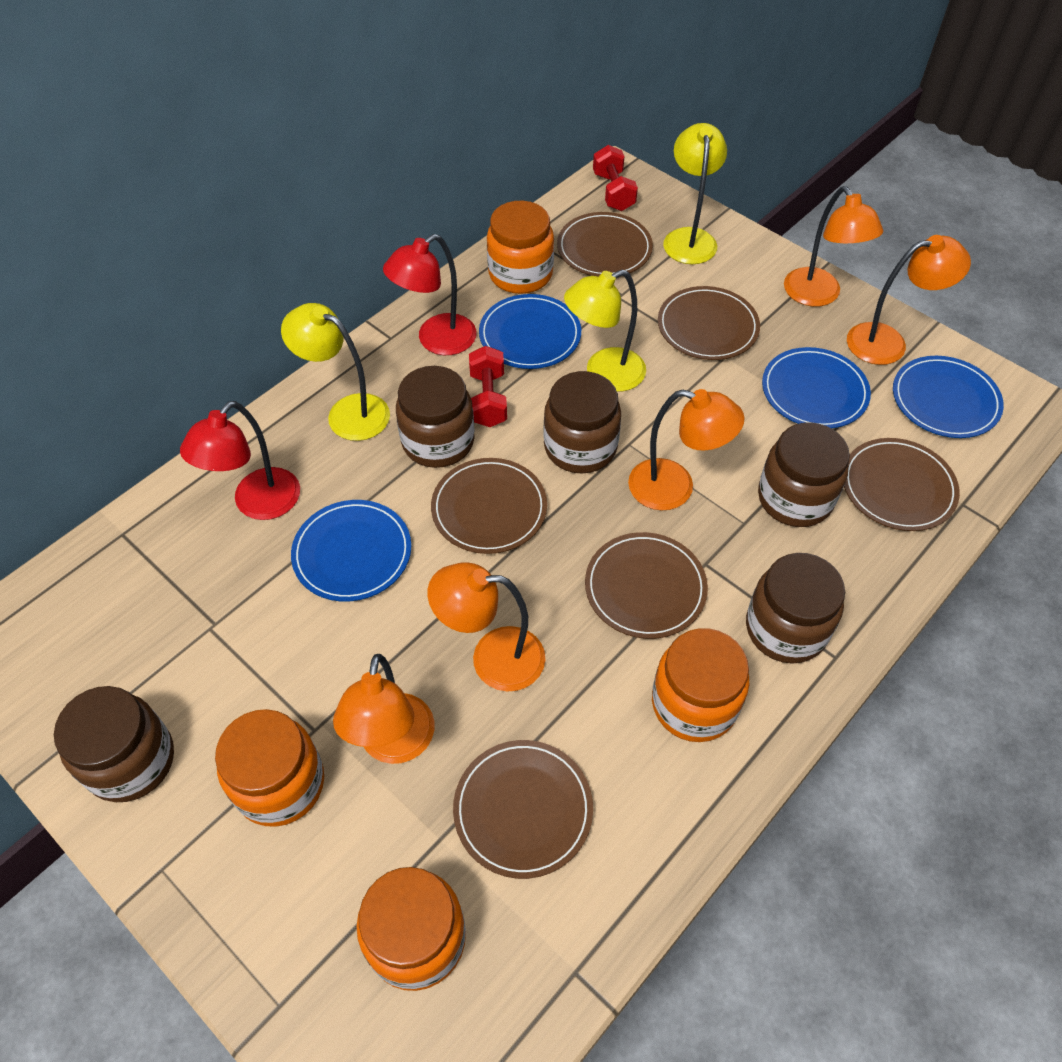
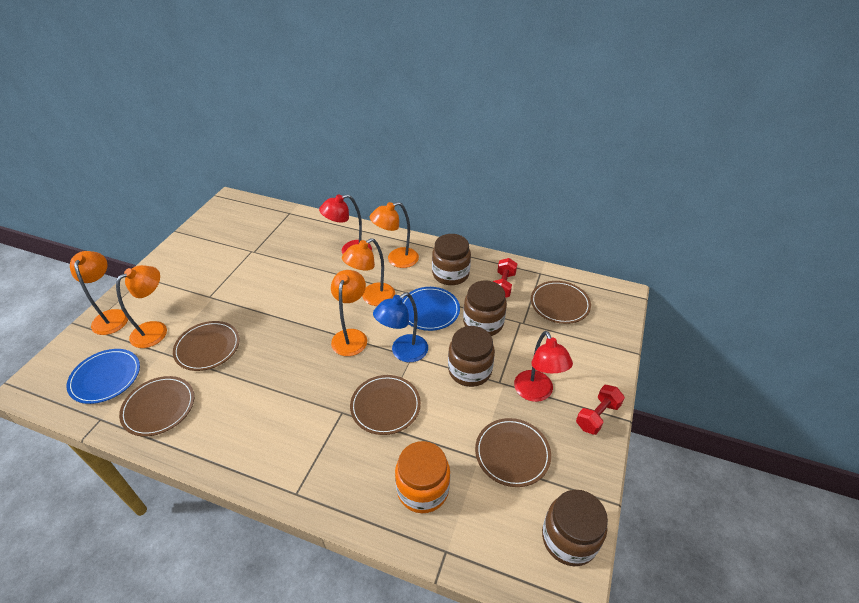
blue lamp: 0 -> 1
blue plate: 4 -> 2
brown jar: 5 -> 4
brown plate: 6 -> 5
orange jar: 4 -> 1
yellow lamp: 3 -> 0

